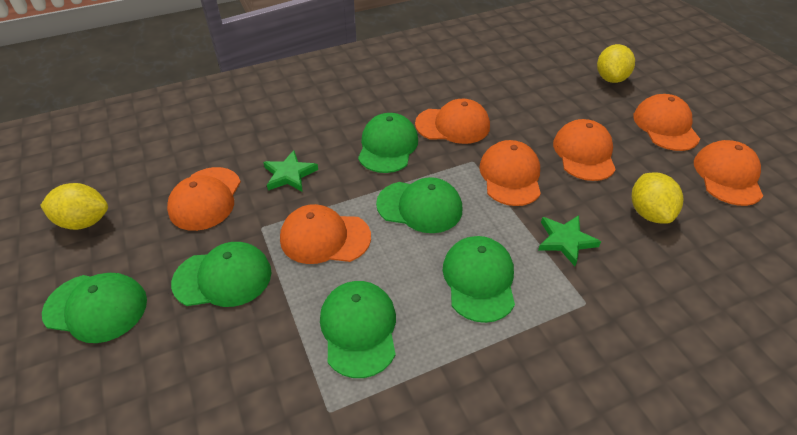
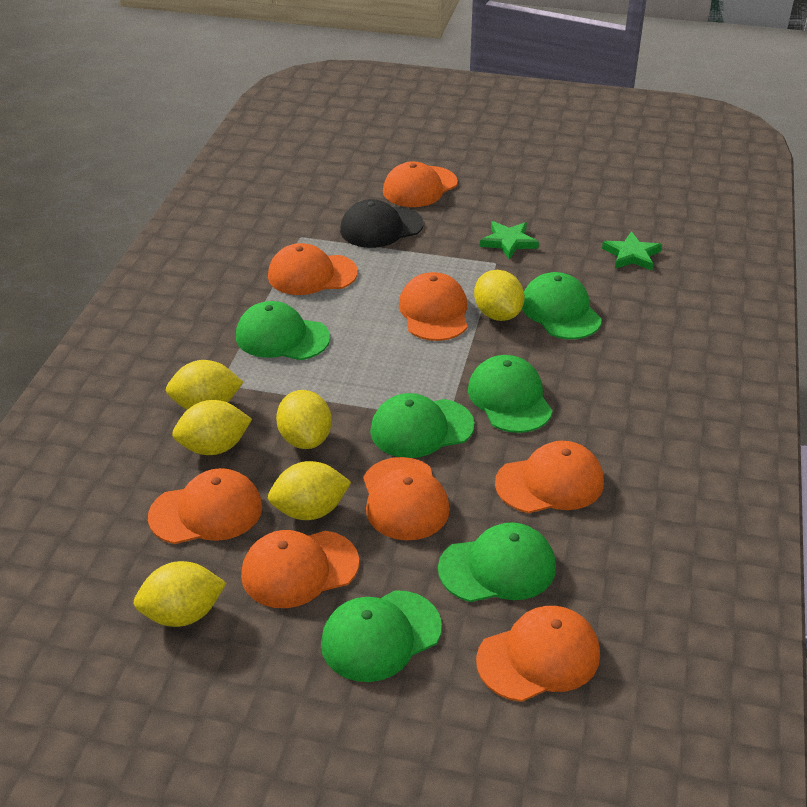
black cap: 0 -> 1
orange cap: 7 -> 8
yellow lemon: 3 -> 6

